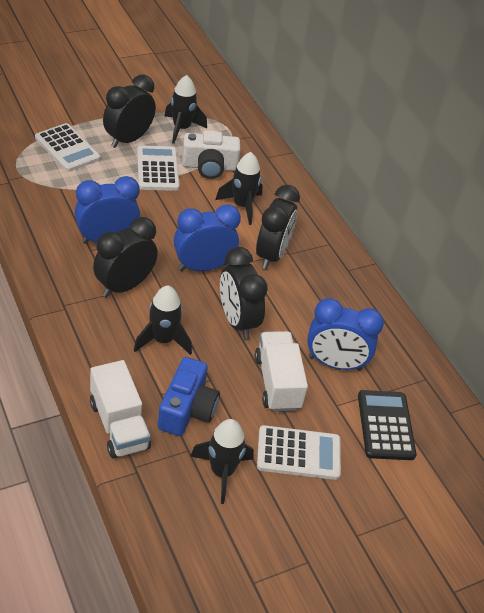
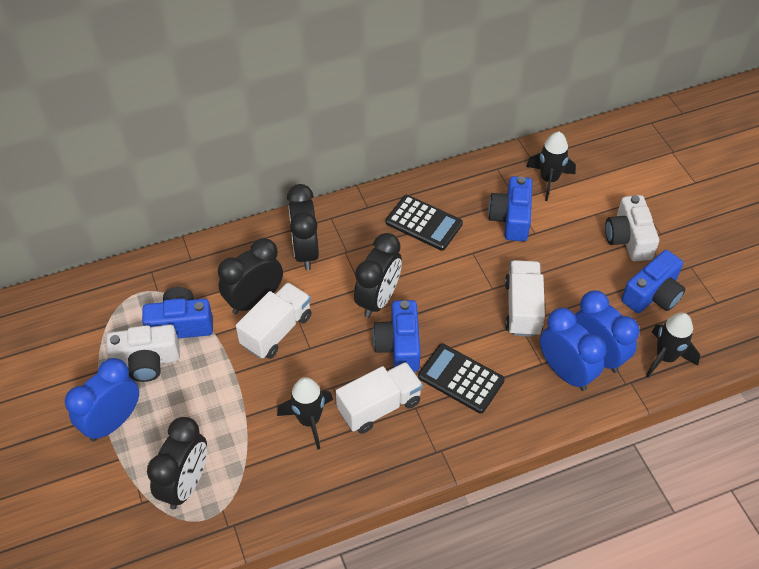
black calculator: 1 -> 2
black rocket: 4 -> 3
blue camera: 1 -> 4
white calculator: 3 -> 0
white camera: 1 -> 2
white truck: 2 -> 3

